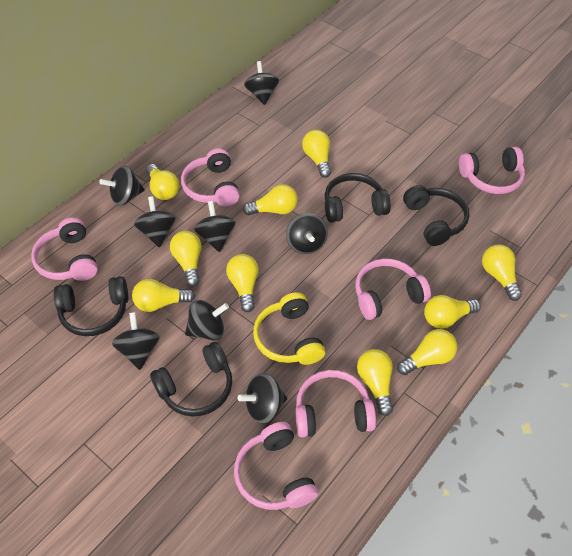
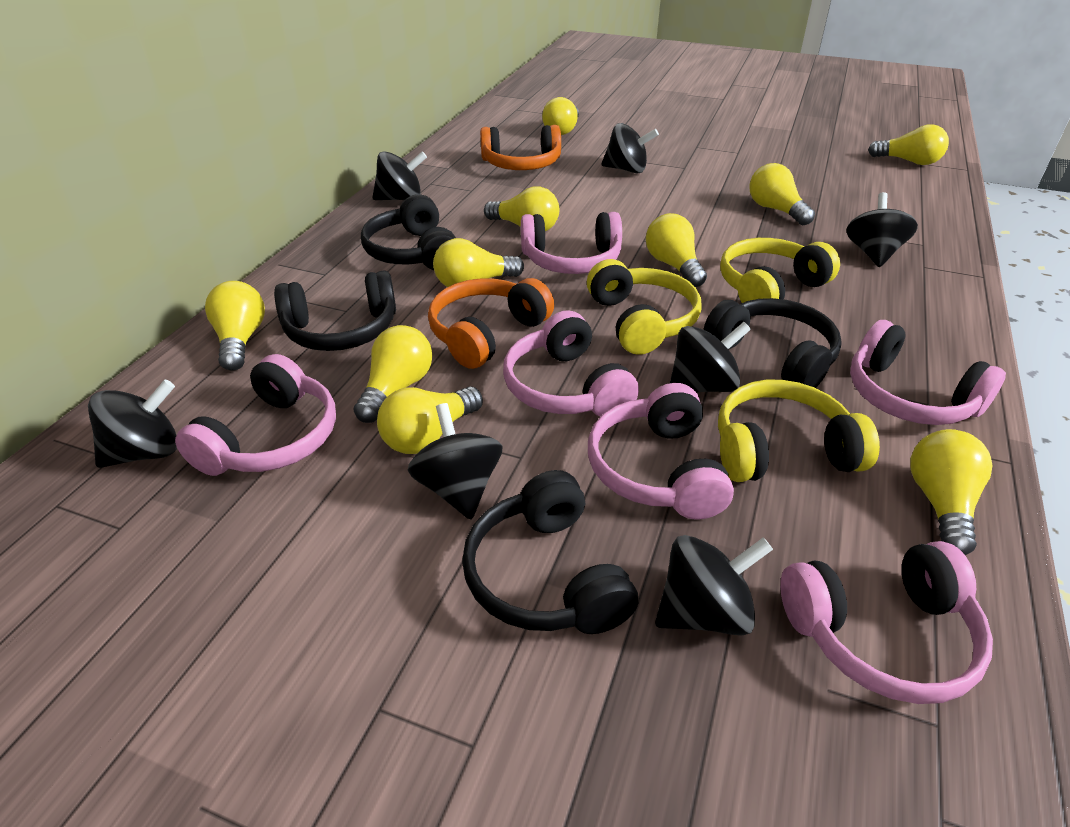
black spinning top: 8 -> 7
orange headphones: 0 -> 2
yellow headphones: 1 -> 3

